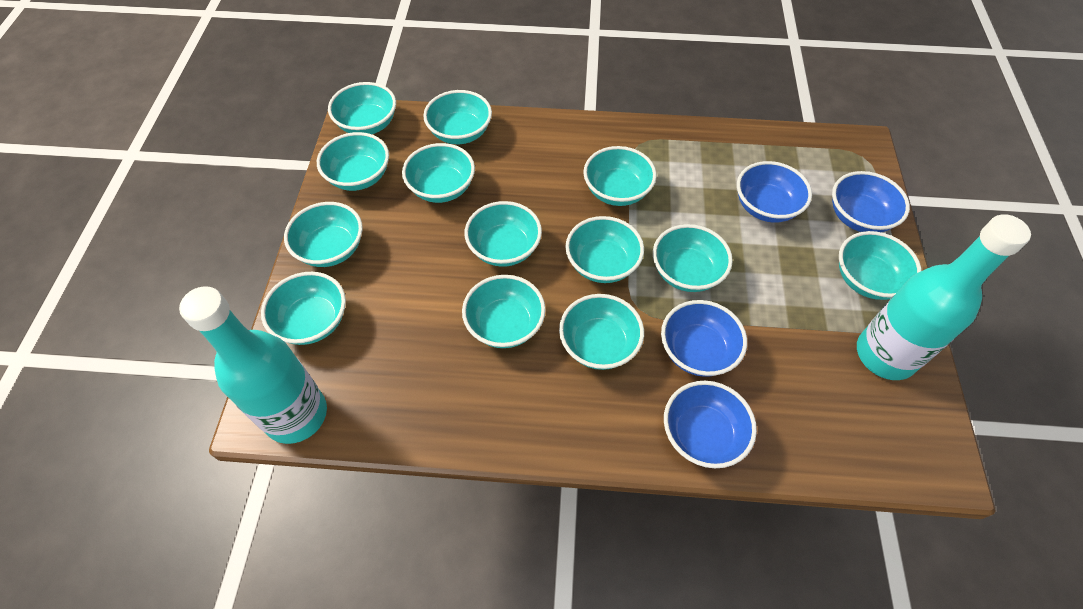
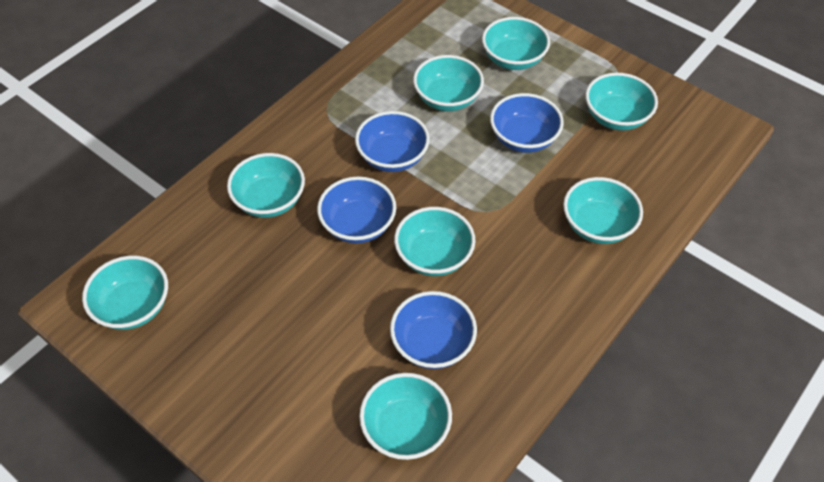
turquoise bottle: 2 -> 0
turquoise bowl: 13 -> 8

